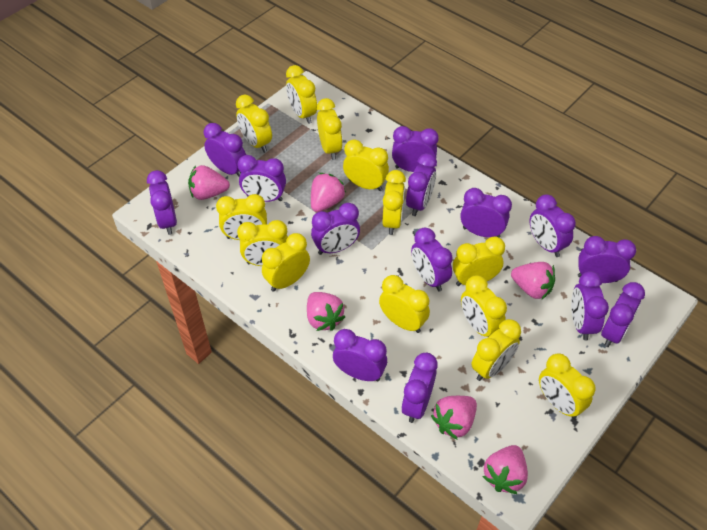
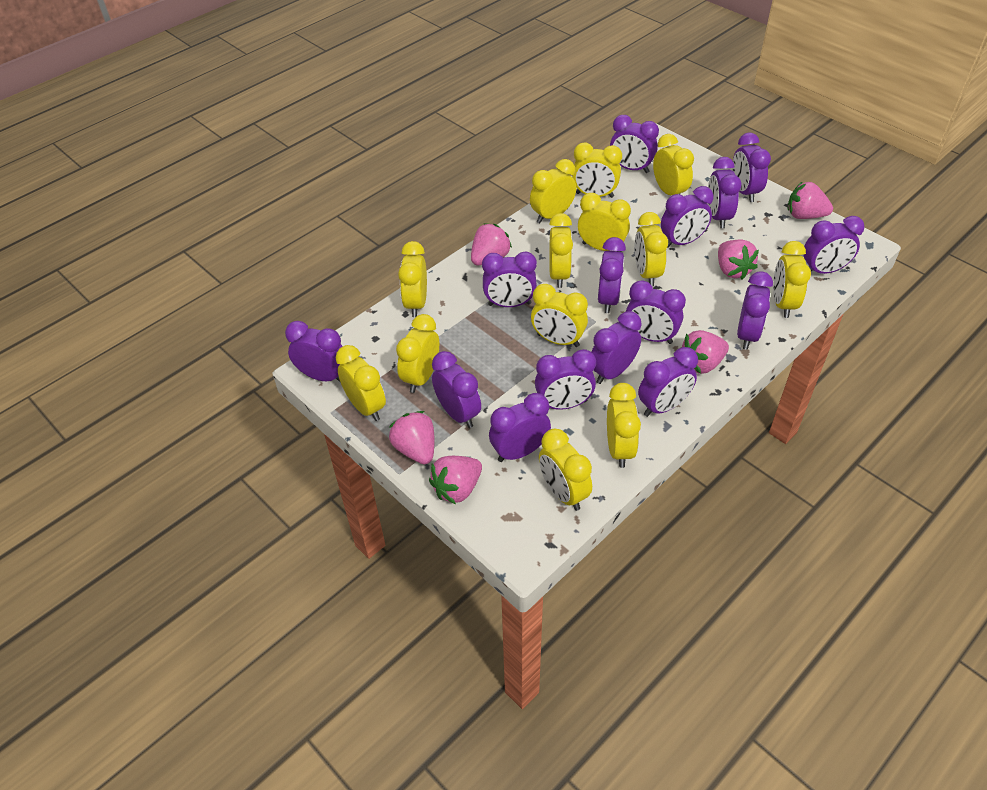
purple clock: 14 -> 15

